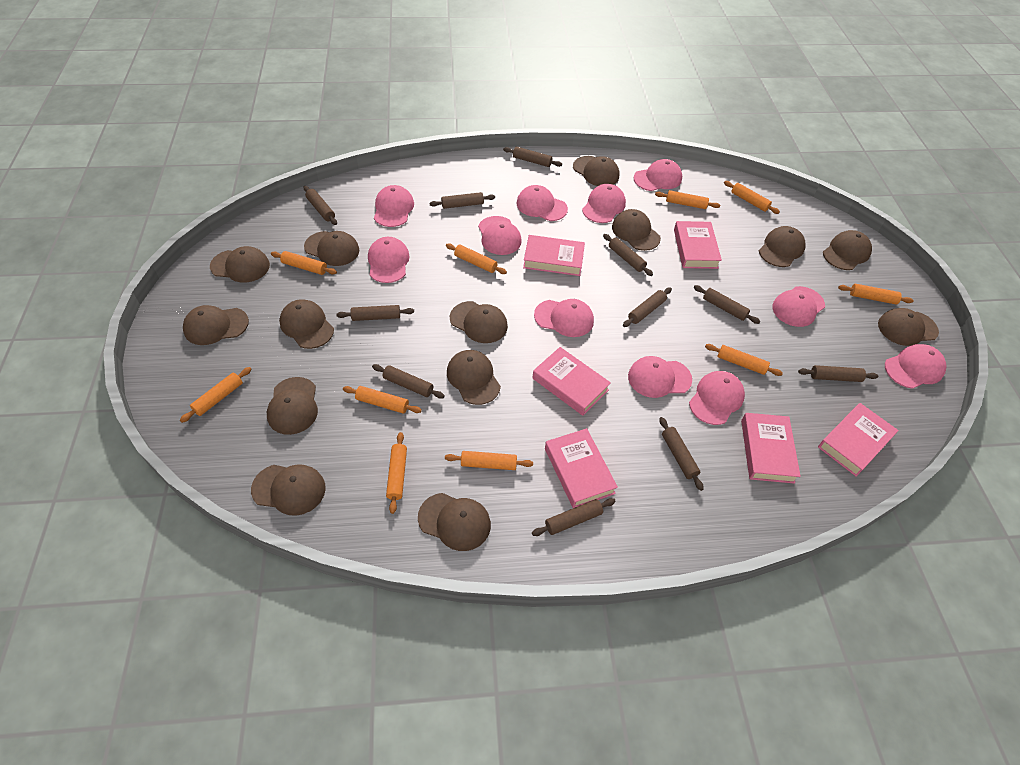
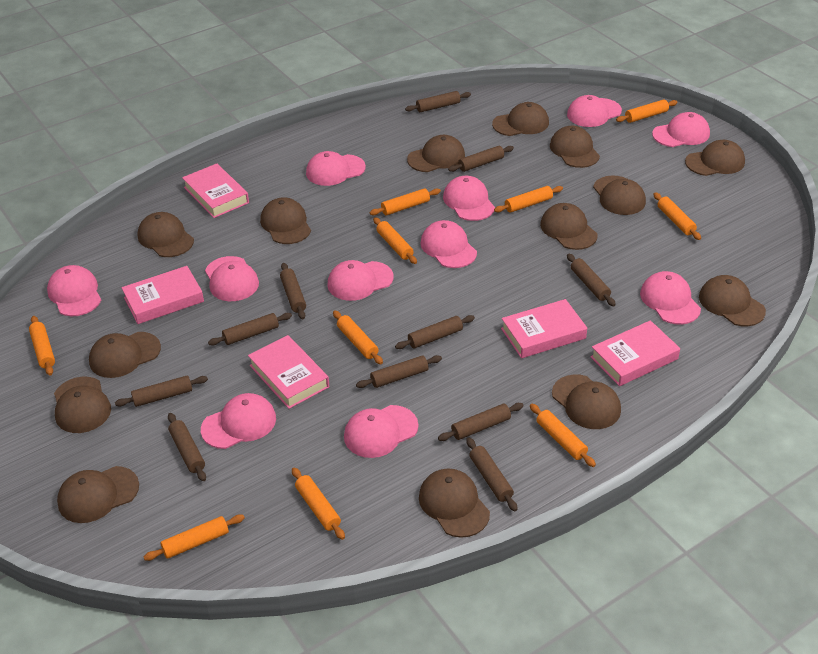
pink book: 6 -> 5

